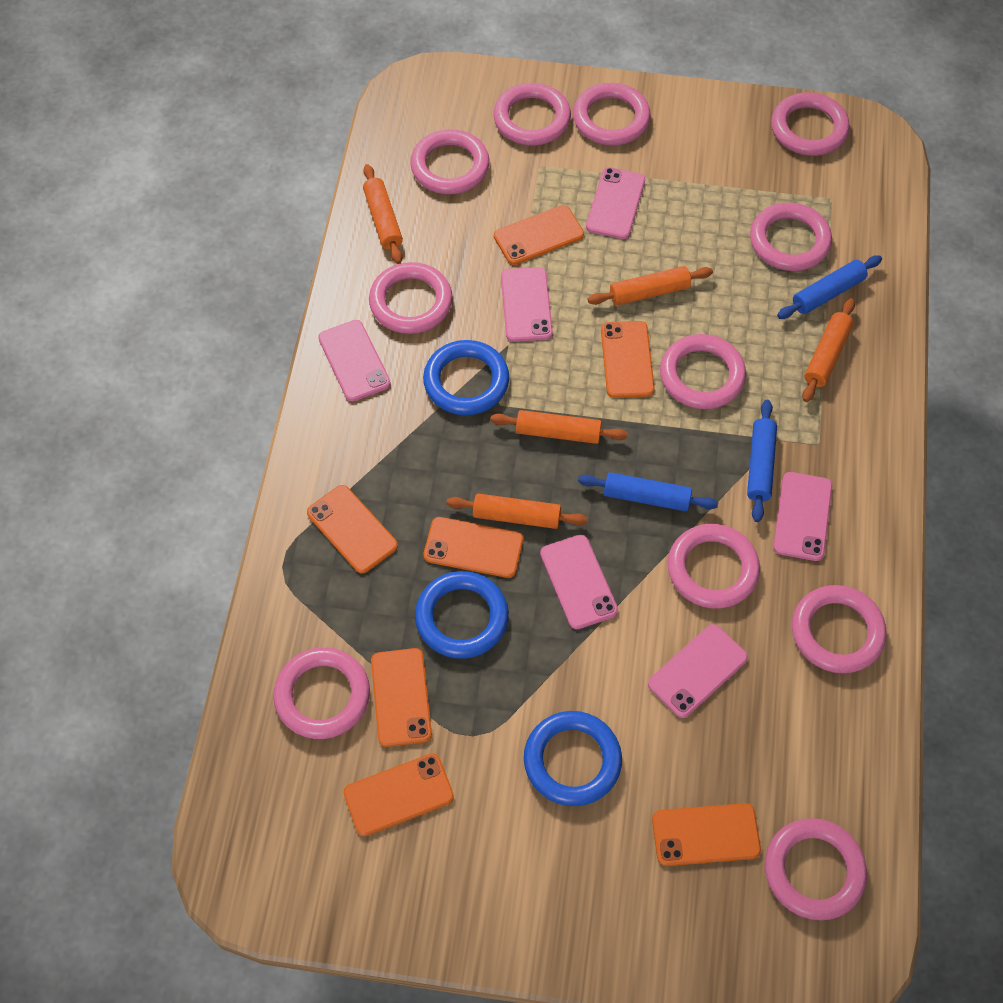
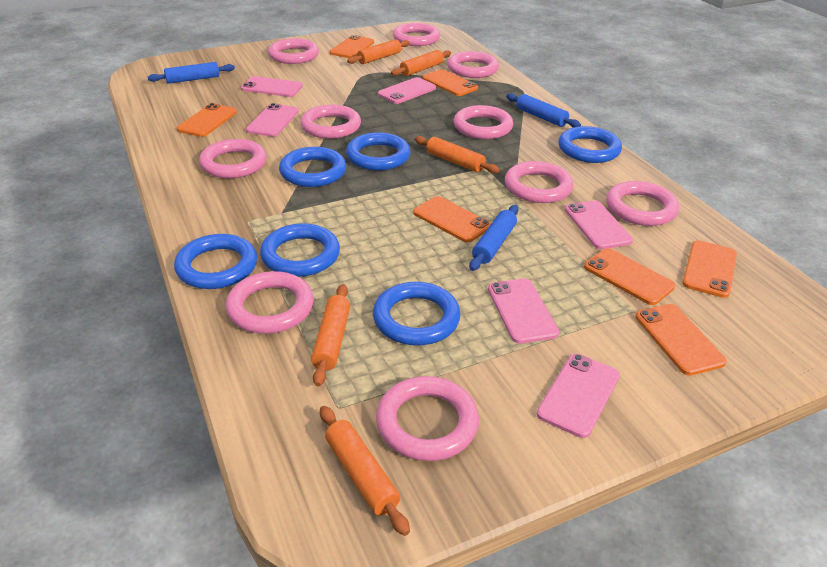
blue ring: 3 -> 6
pink ring: 11 -> 10

